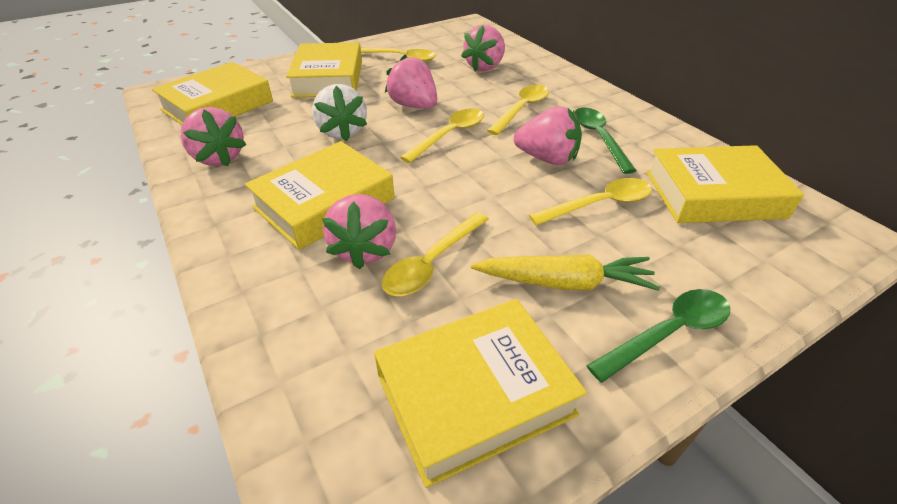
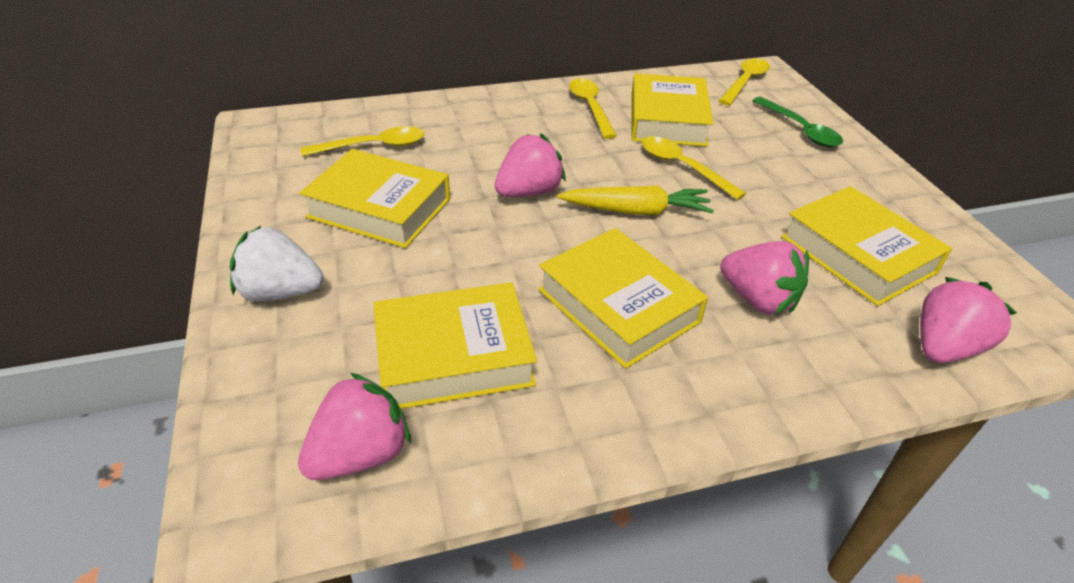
green spoon: 2 -> 1
pink strawberry: 5 -> 4
yellow spoon: 5 -> 4

